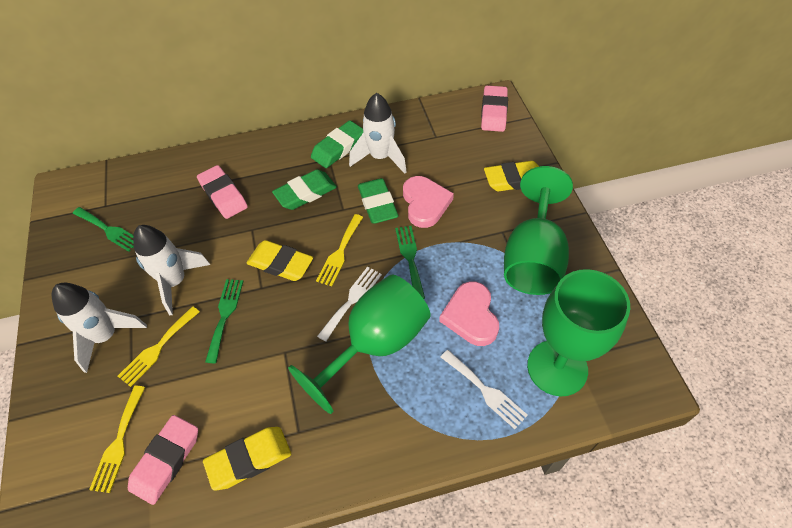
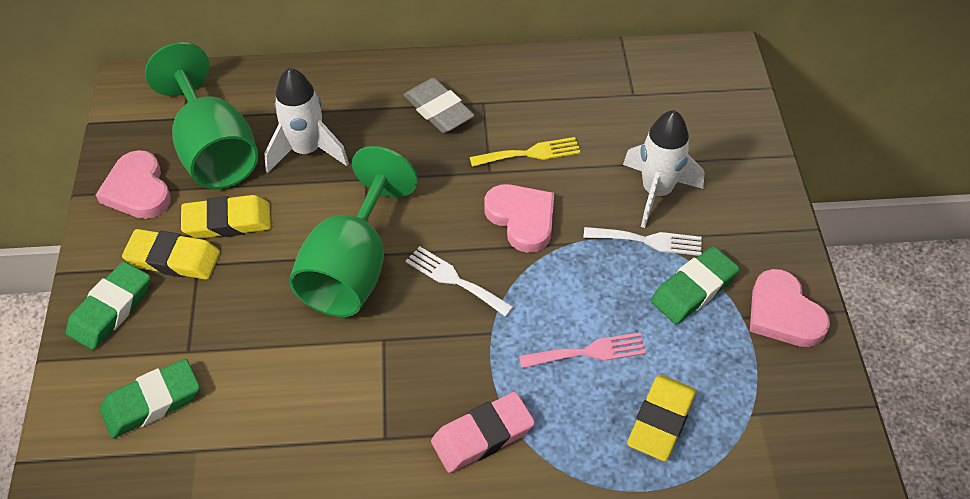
green fork: 3 -> 0
green goblet: 3 -> 2
grey eraser: 0 -> 1
pink eraser: 3 -> 1
pink fork: 0 -> 1
pink heart: 2 -> 3
white rocket: 3 -> 2
yellow fork: 3 -> 1

